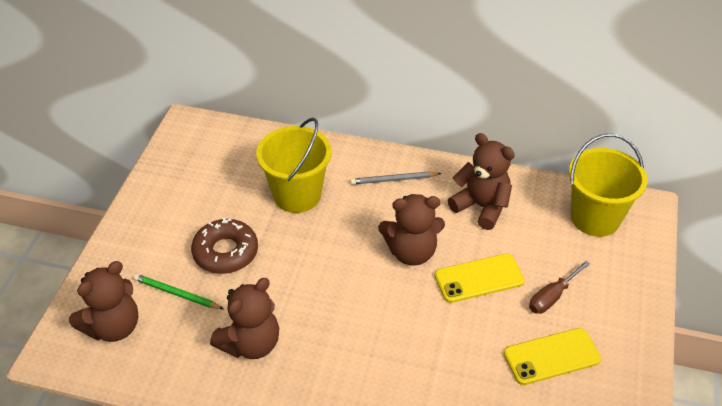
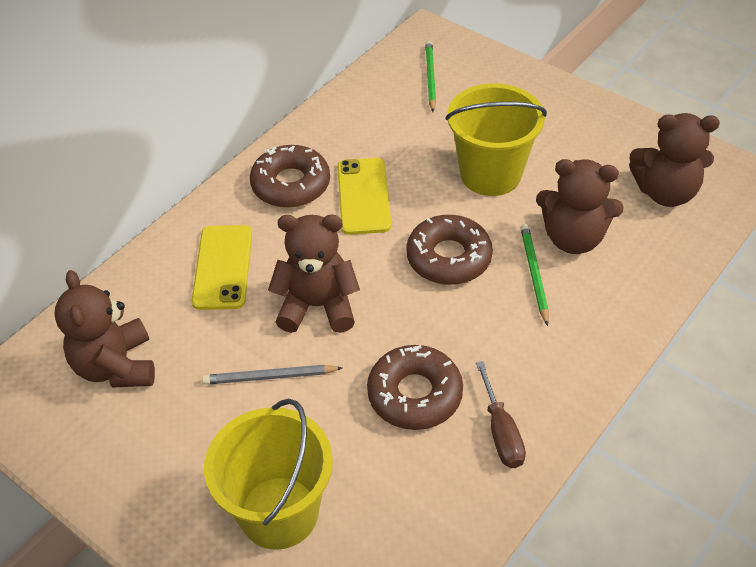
brown donut: 1 -> 3
green pencil: 1 -> 2

